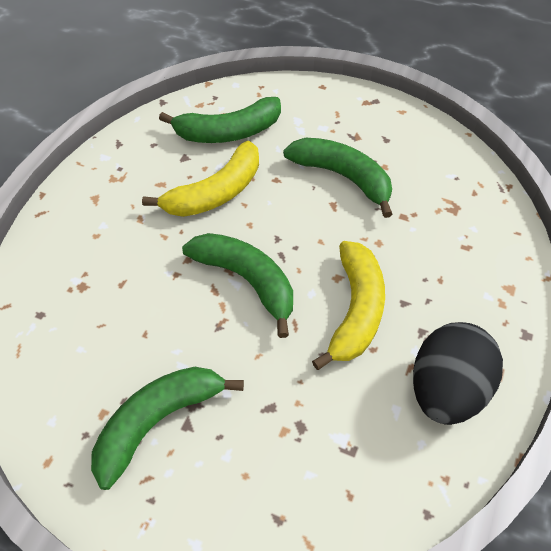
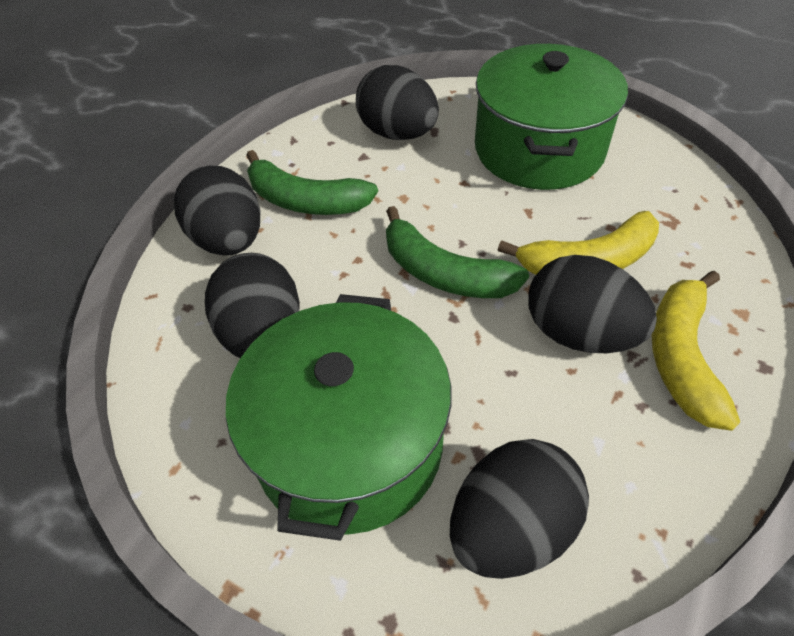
black egg: 1 -> 5
green banana: 4 -> 2
green pot: 0 -> 2

